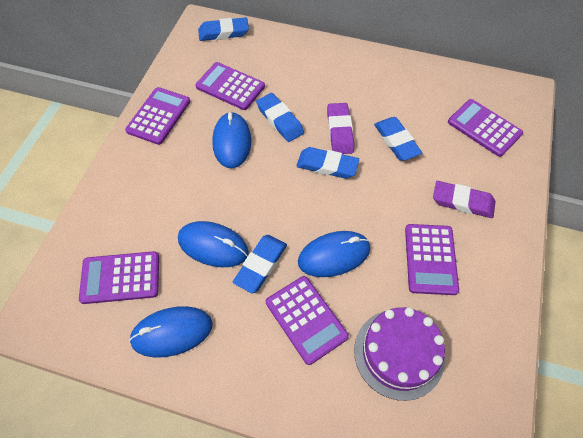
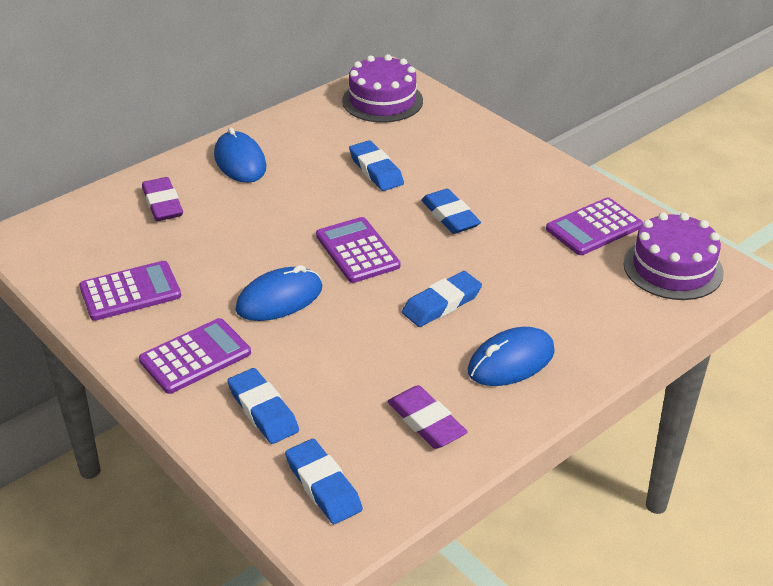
blue mouse: 4 -> 3
purple cake: 1 -> 2
purple calculator: 6 -> 4

